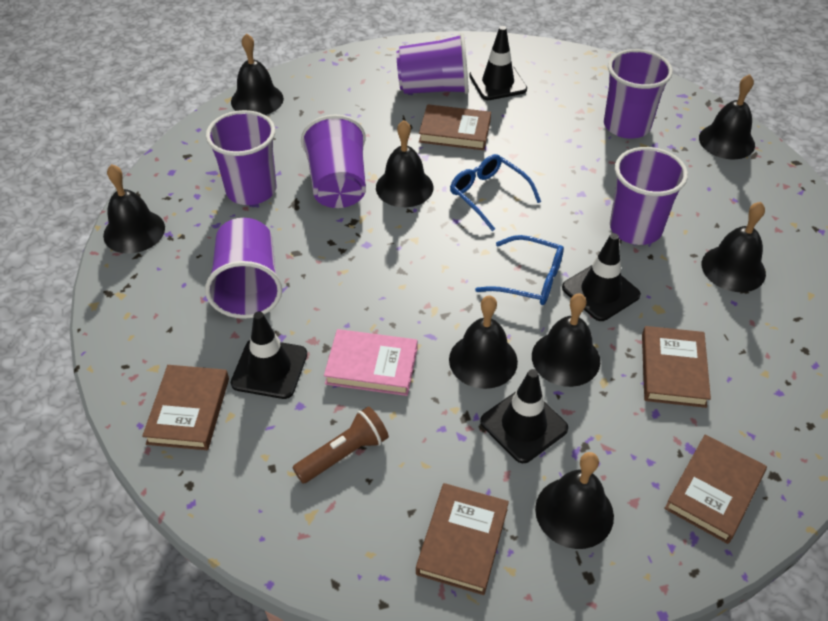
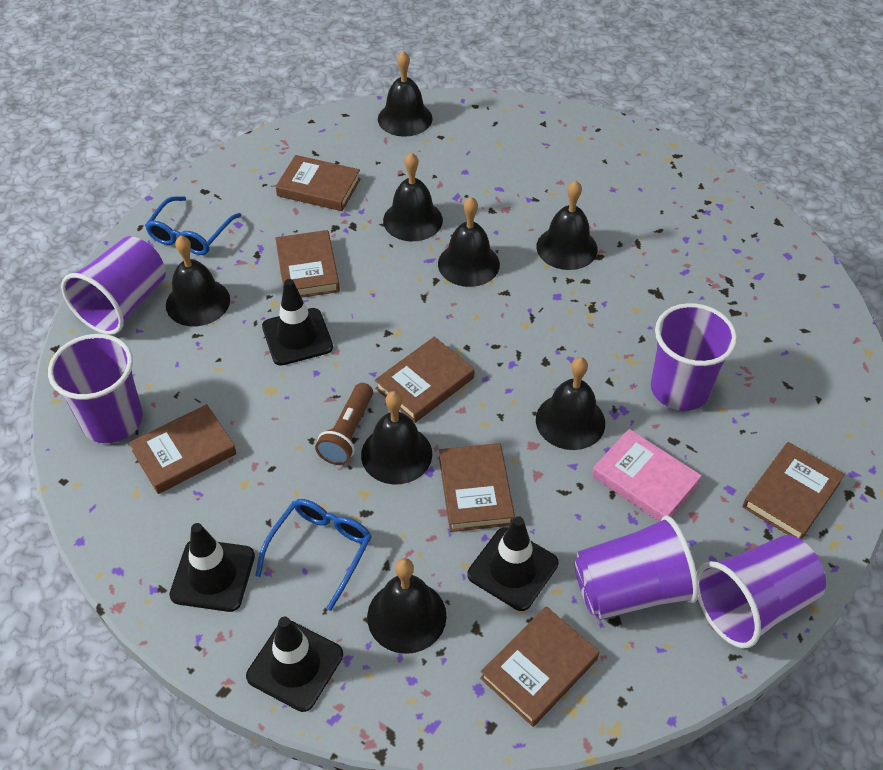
brown book: 5 -> 7
purple cup: 6 -> 5

